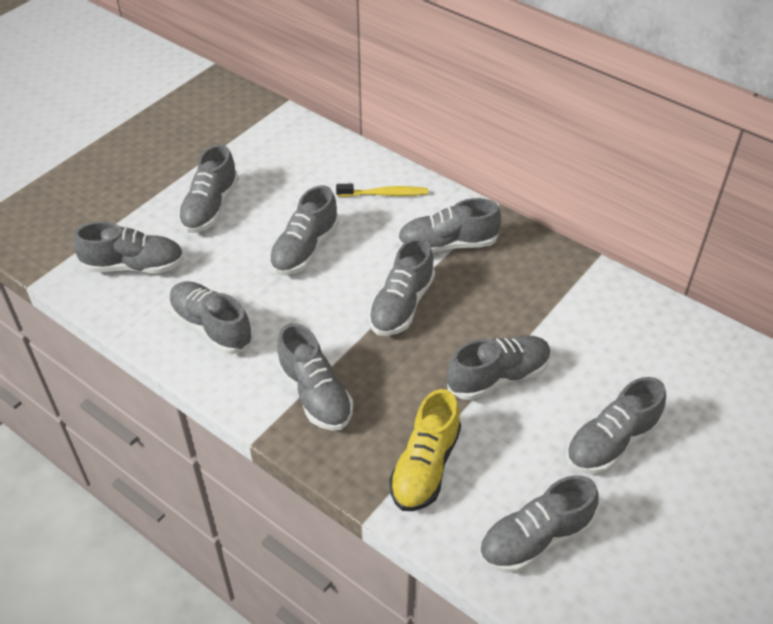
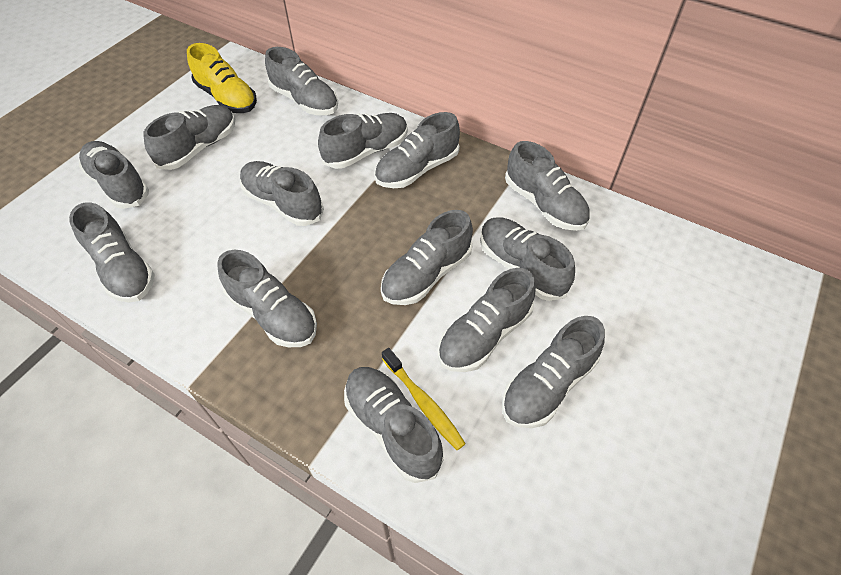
grey shoe: 10 -> 14

